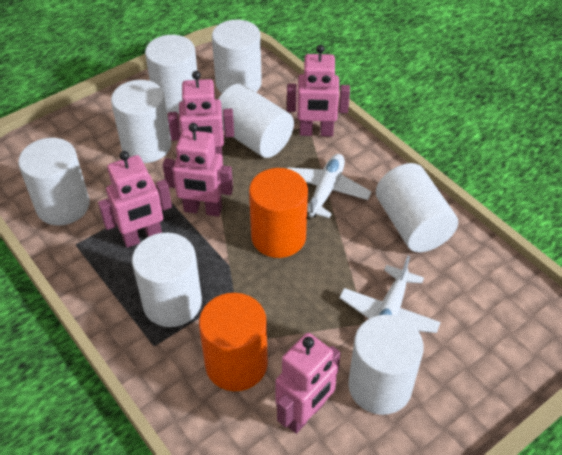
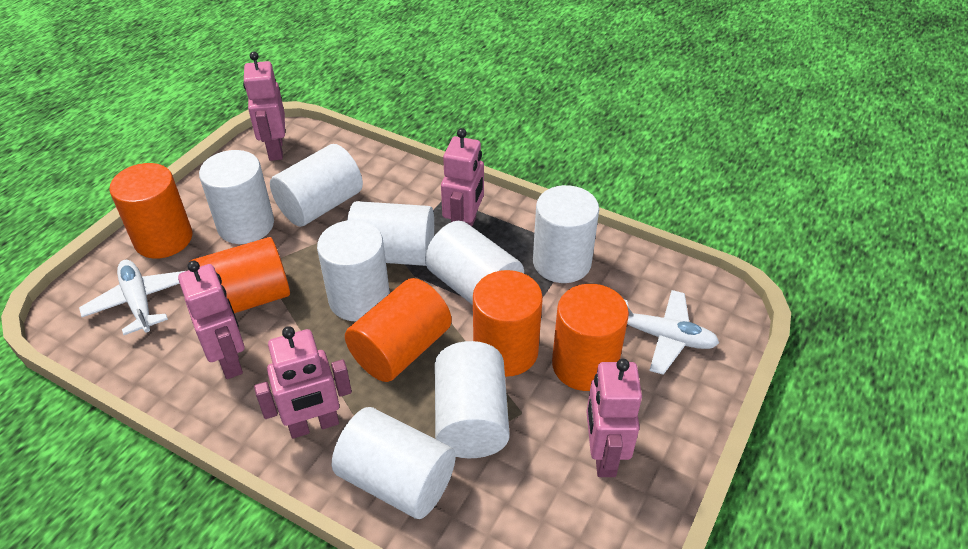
orange cylinder: 2 -> 5

